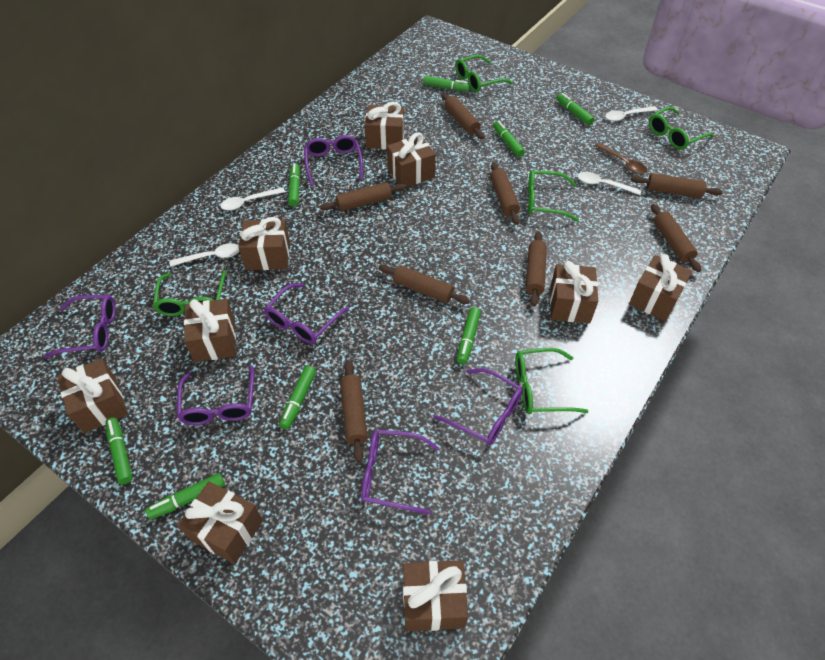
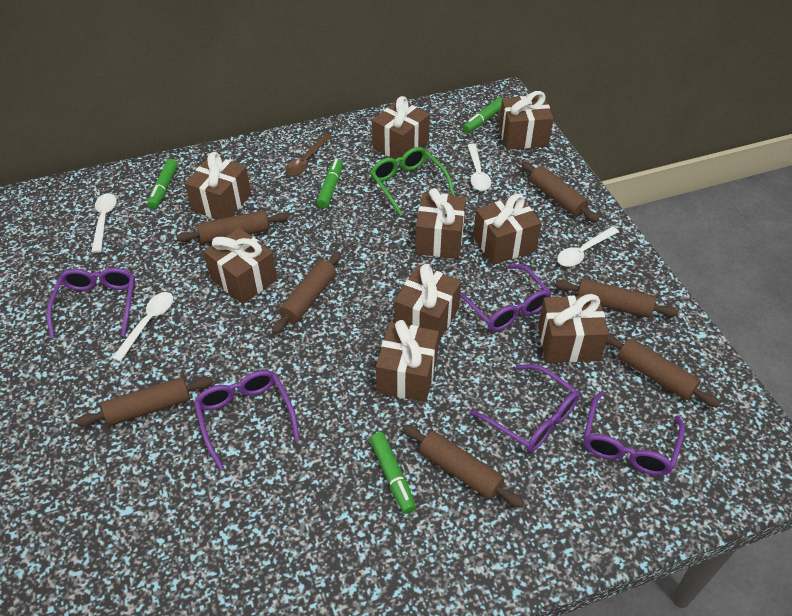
brown rolling pin: 8 -> 7
green glasses: 5 -> 1
green marker: 8 -> 4
purple glasses: 6 -> 5

